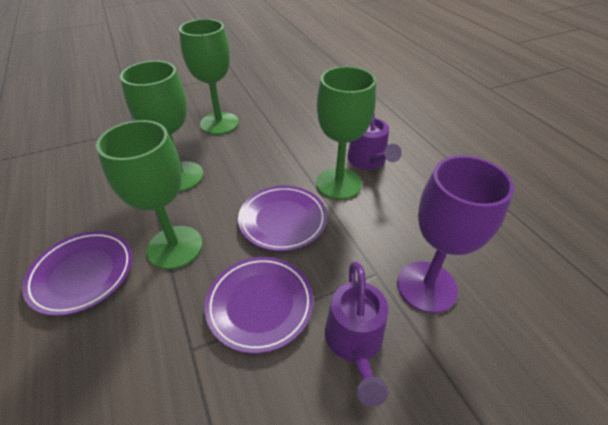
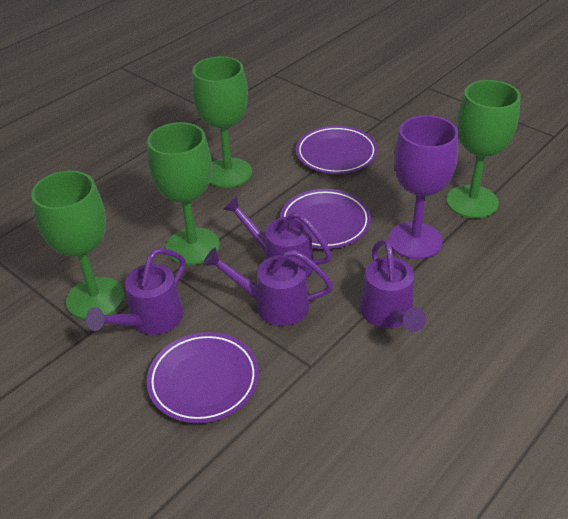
purple watering can: 2 -> 4

